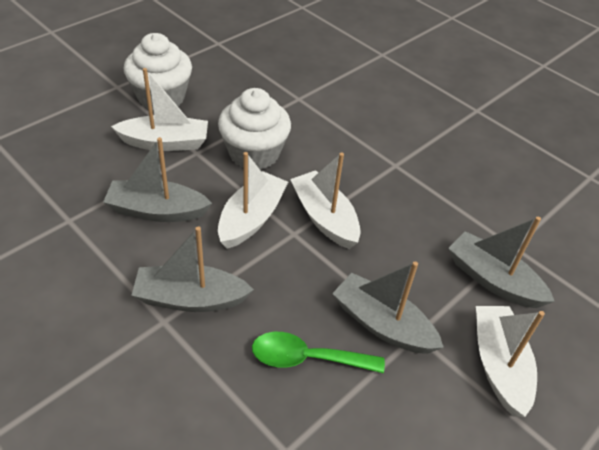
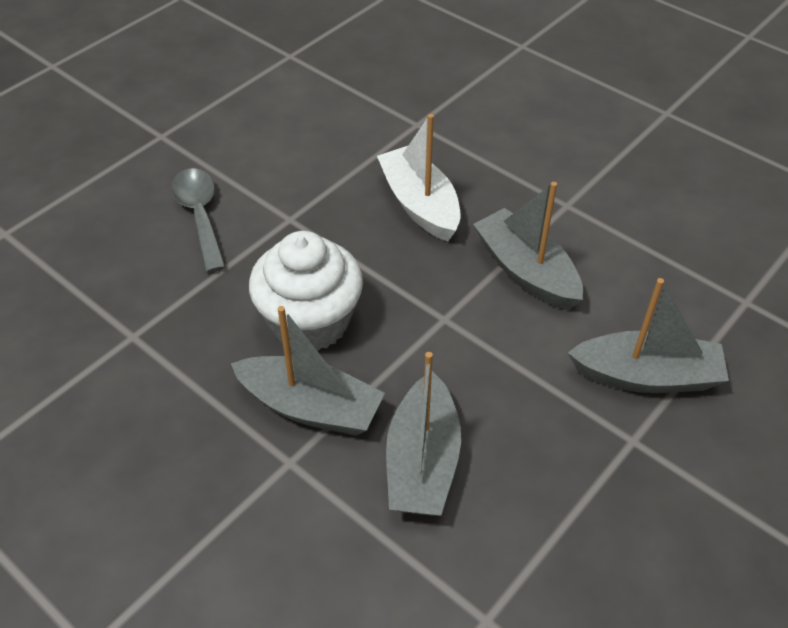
green spoon: 1 -> 0
grey spoon: 0 -> 1
white boat: 4 -> 1
white cupcake: 2 -> 1

